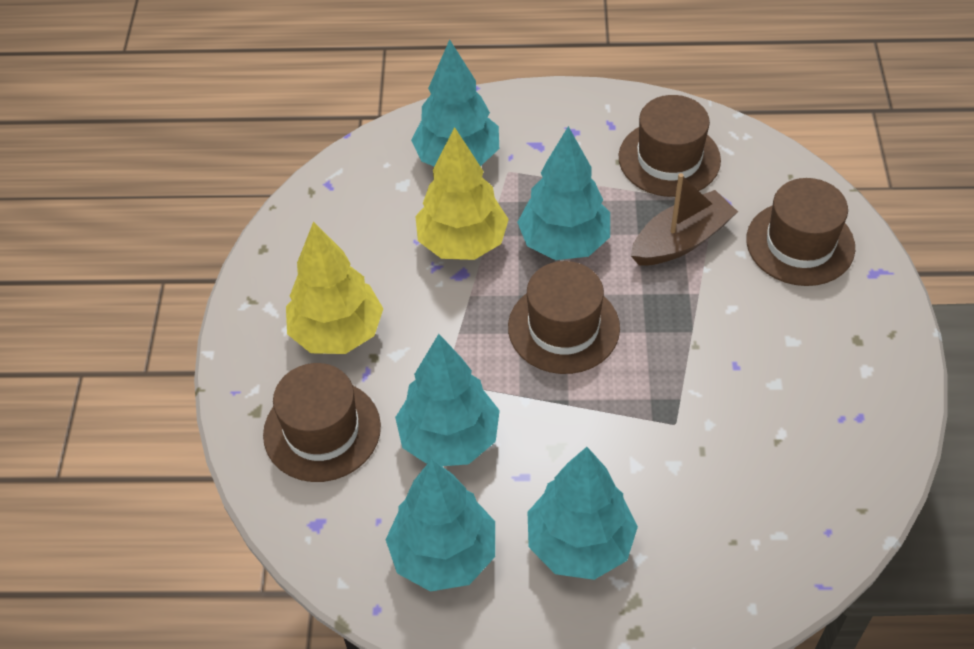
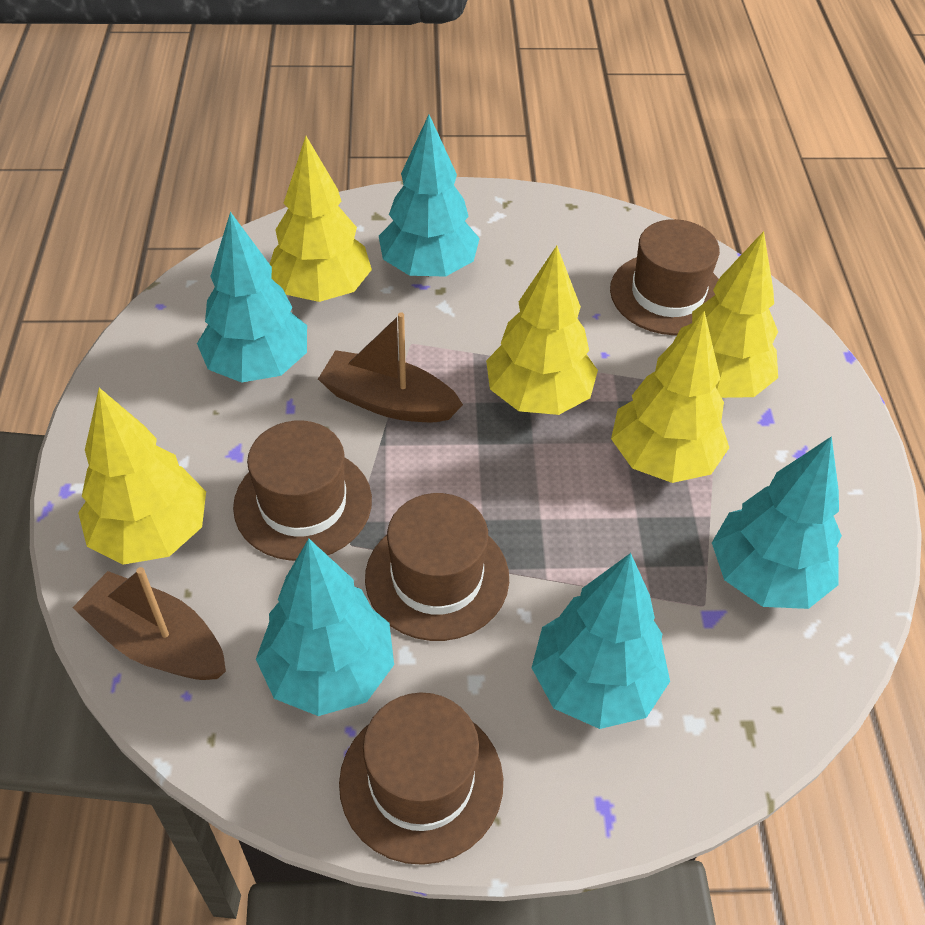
brown boat: 1 -> 2
yellow tree: 2 -> 5

